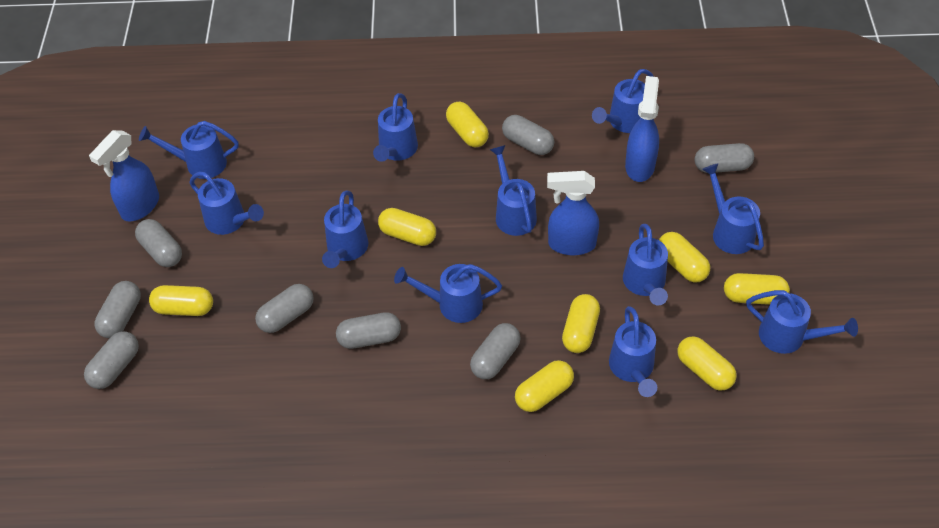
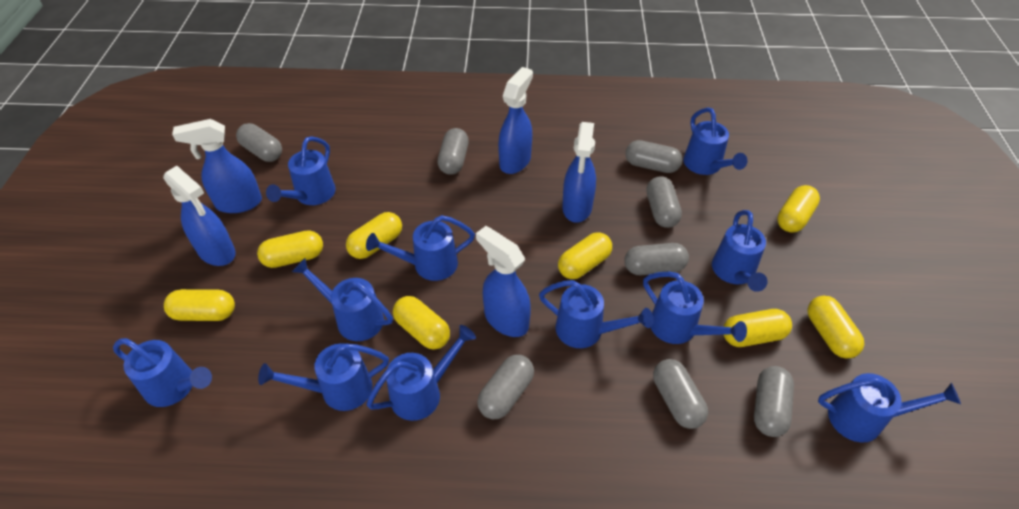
blue spray bottle: 3 -> 5

